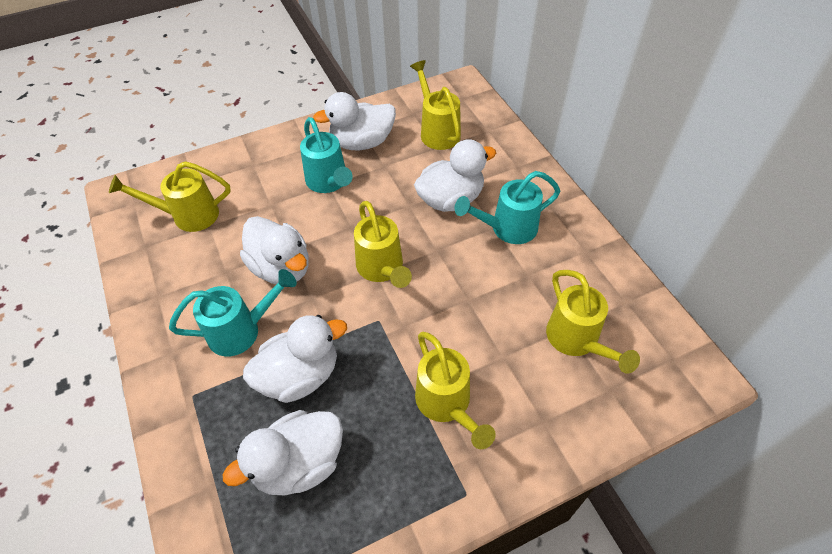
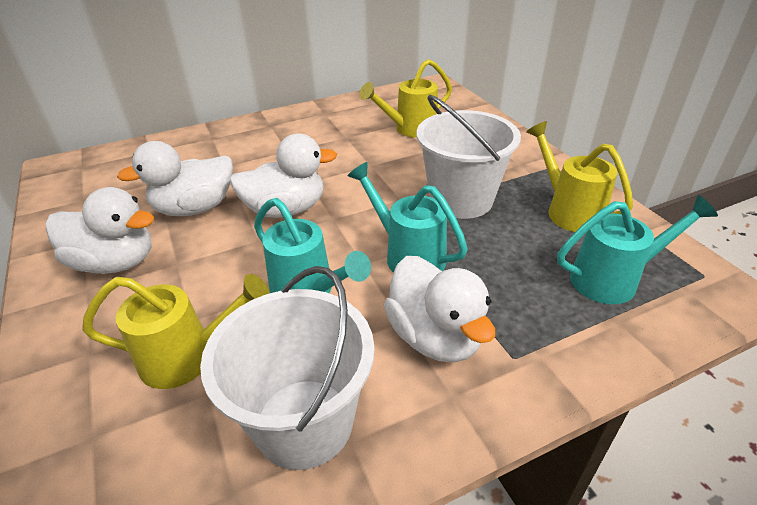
white bucket: 0 -> 2
white duck: 5 -> 4
yellow watering can: 5 -> 3

